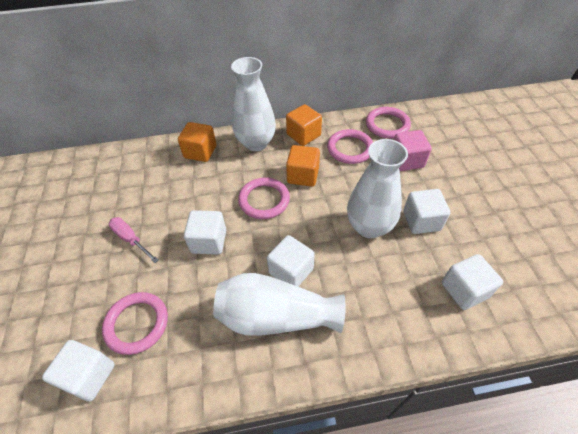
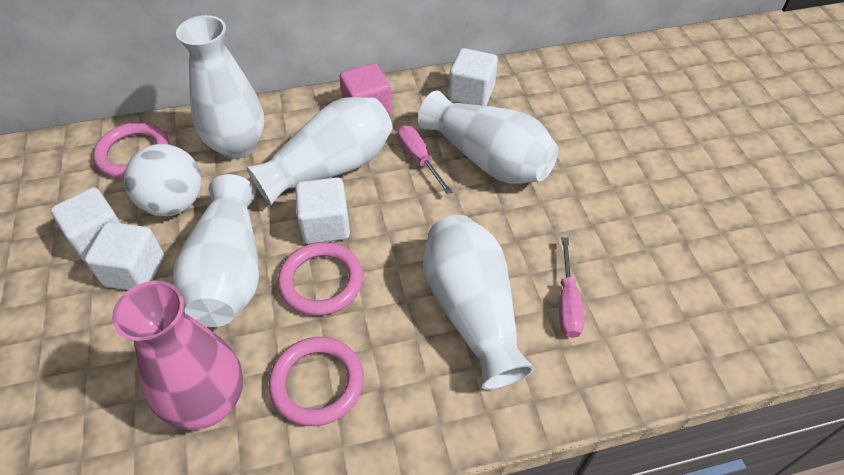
orange cube: 3 -> 0
pink ring: 4 -> 3
pink screwdriver: 1 -> 2
pink vase: 0 -> 1
white ball: 0 -> 1
white cube: 5 -> 4
white vase: 3 -> 5

